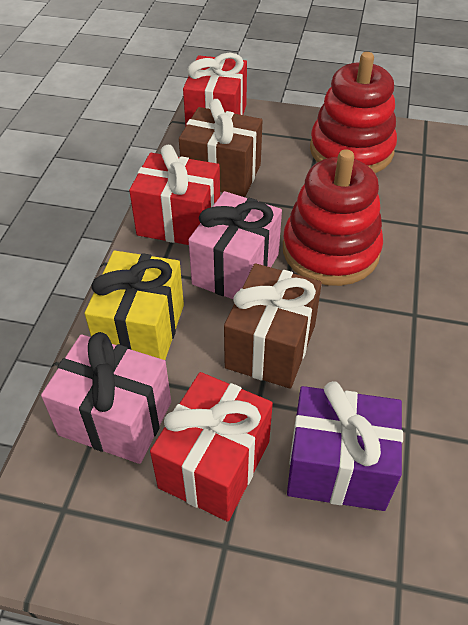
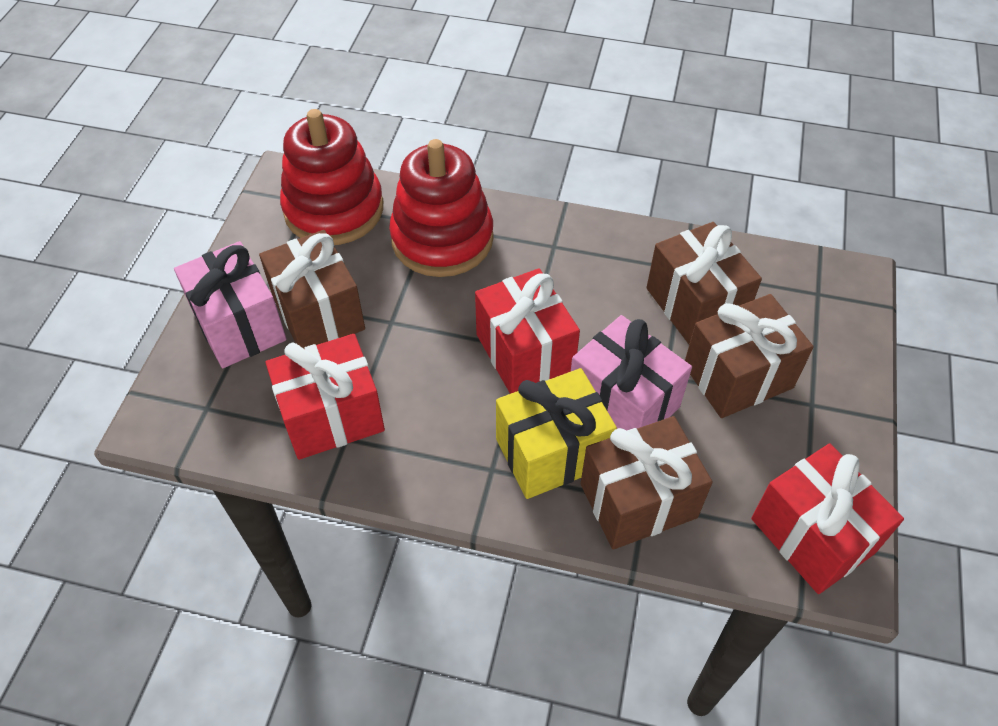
brown gift: 2 -> 4
purple gift: 1 -> 0

